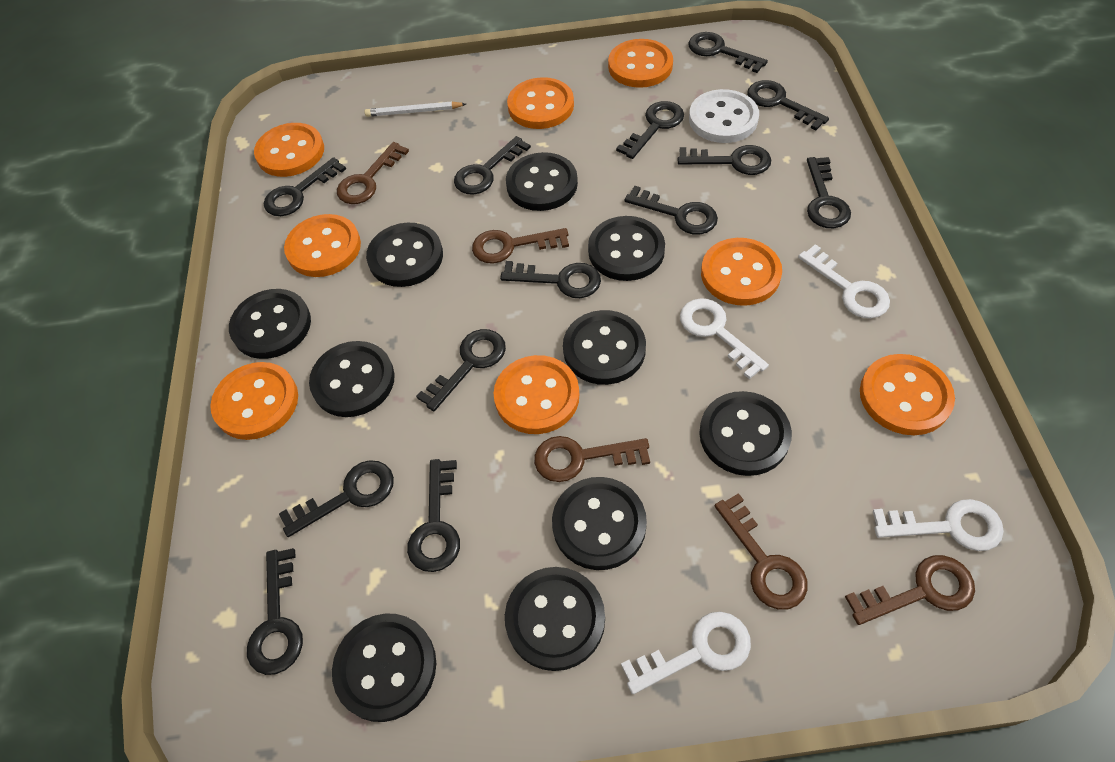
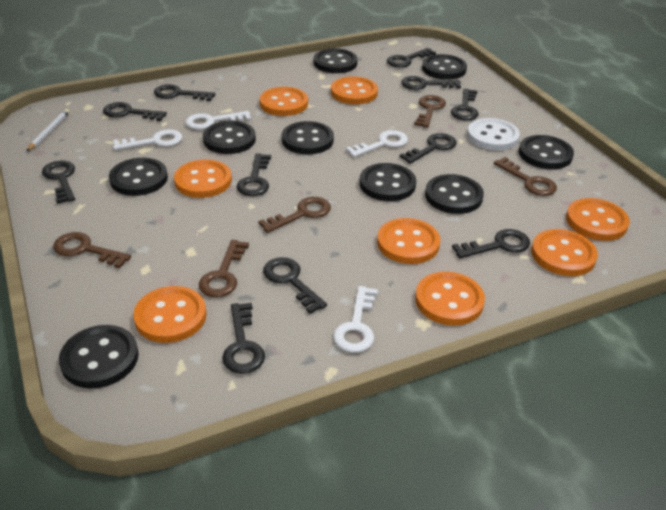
black button: 10 -> 9
black key: 13 -> 11

